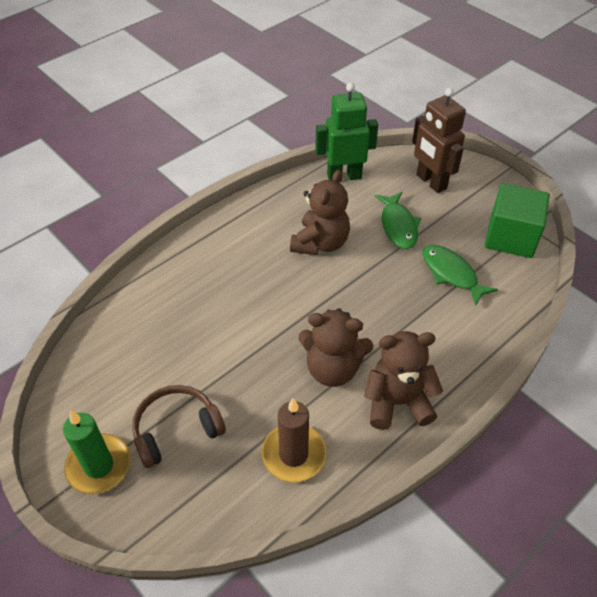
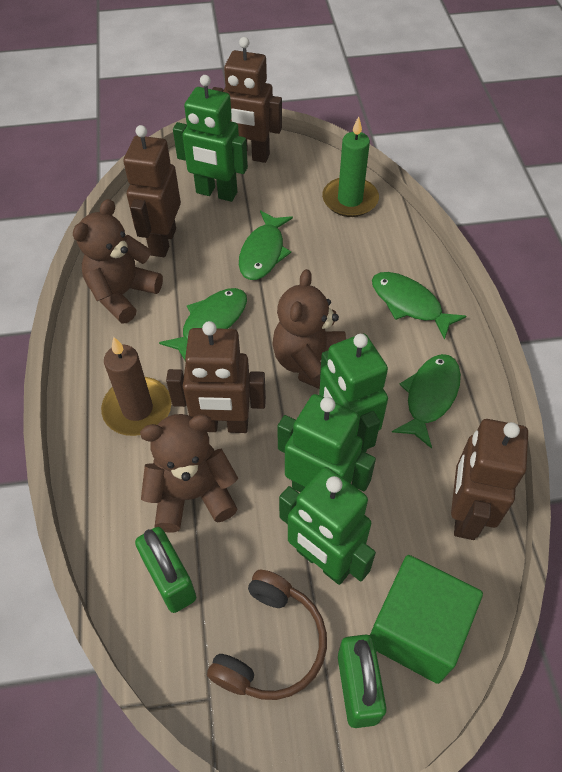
brown robot: 1 -> 4
green fish: 2 -> 4
green padlock: 0 -> 2
green robot: 1 -> 4

